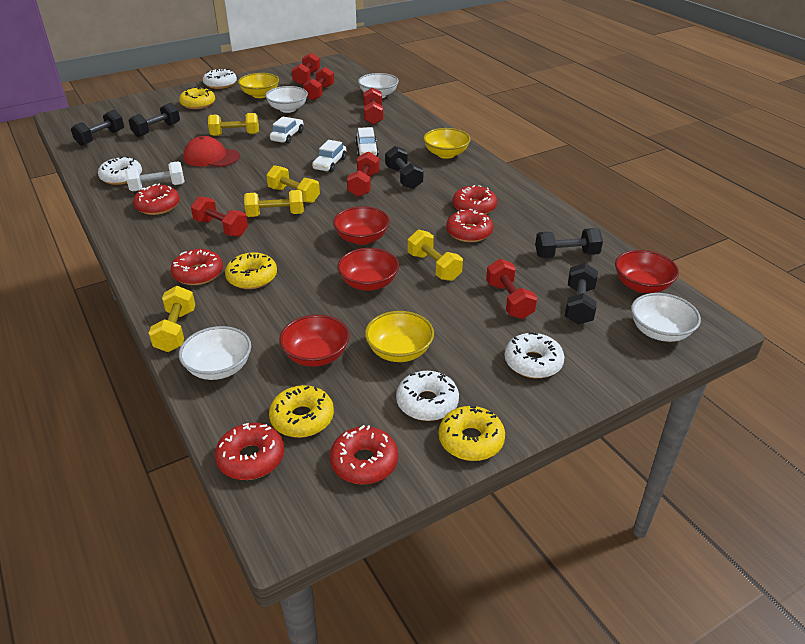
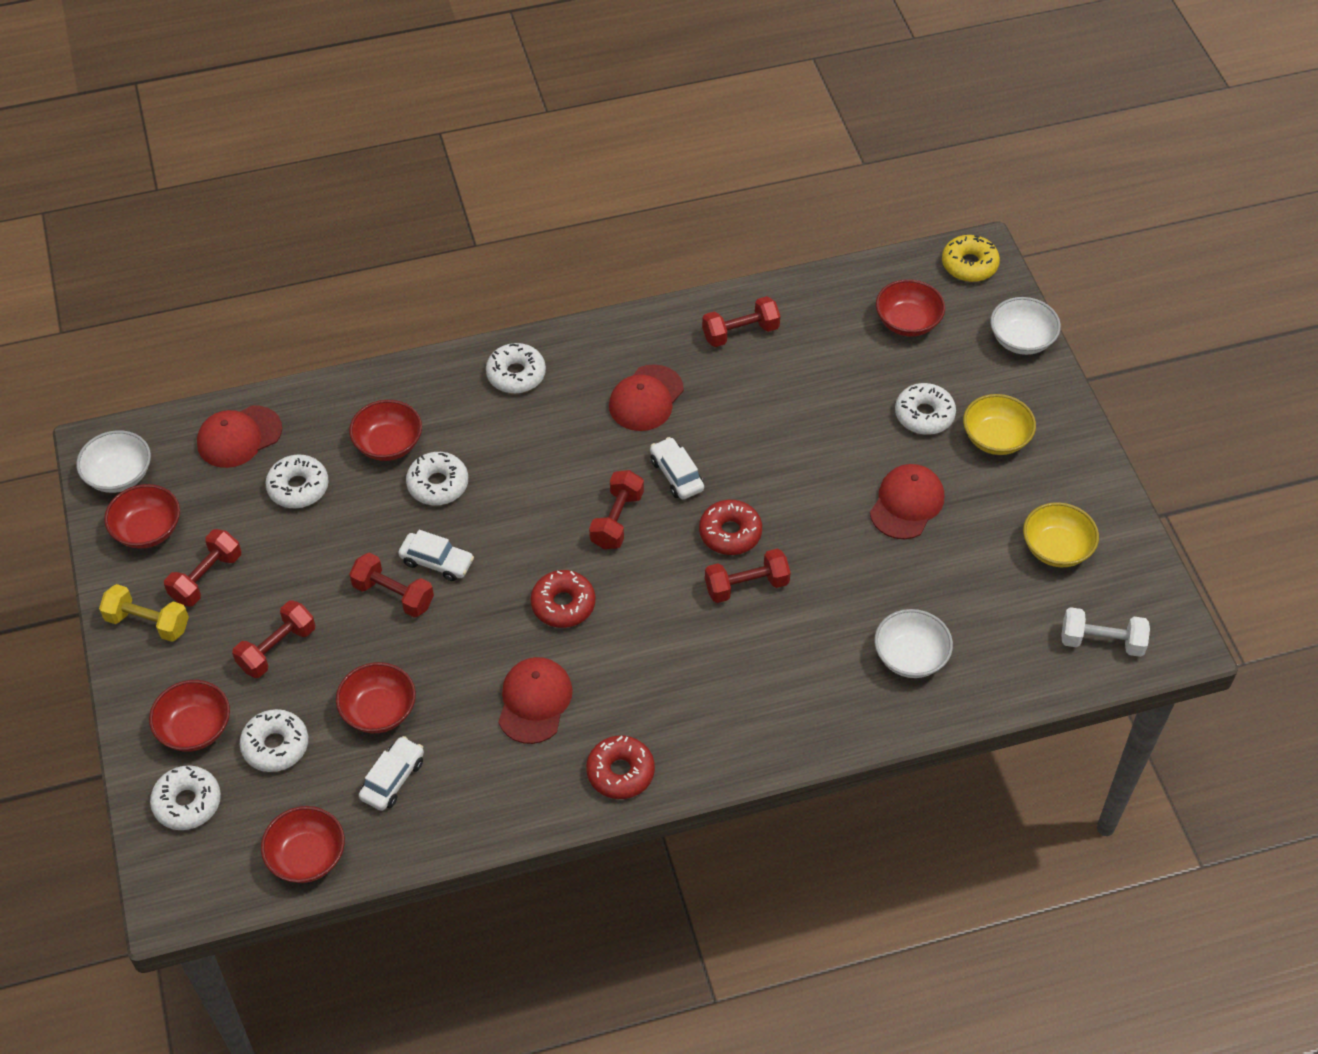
black dumbbell: 5 -> 0
red bowl: 4 -> 6
red cap: 1 -> 4
red donut: 6 -> 3
white bowl: 4 -> 3
white donut: 4 -> 6
yellow bowl: 3 -> 2
yellow donut: 4 -> 1
yellow dumbbell: 5 -> 1

